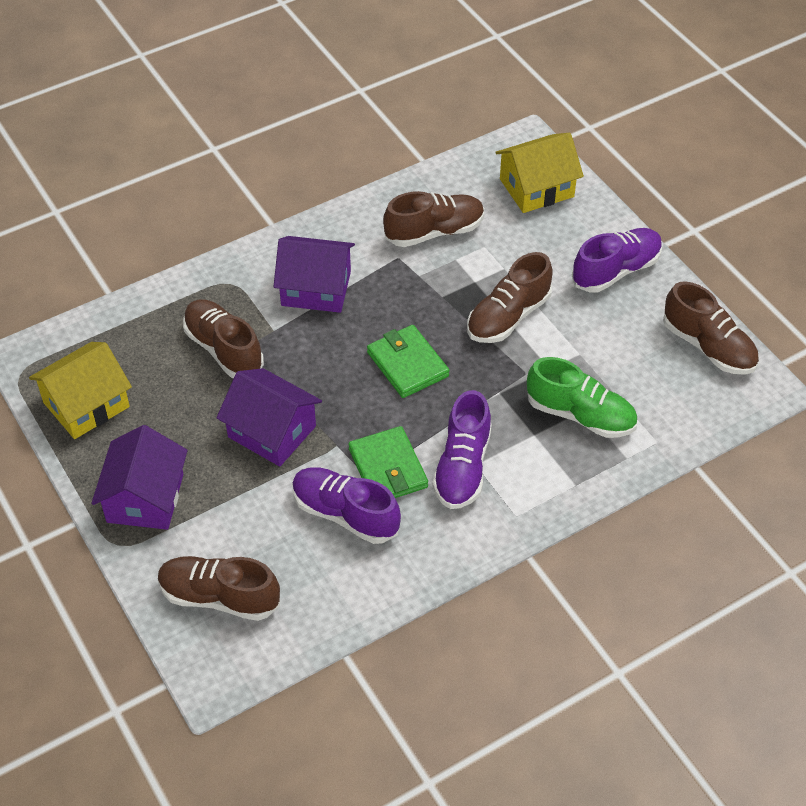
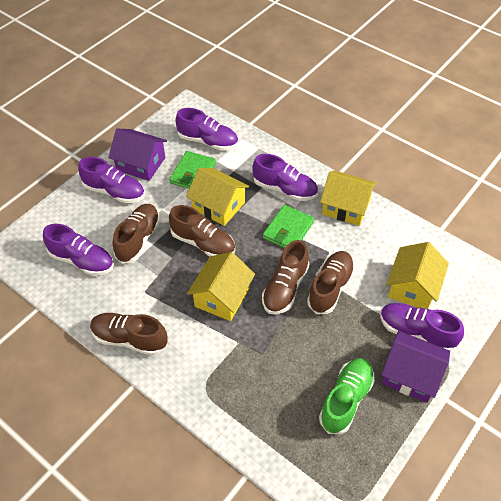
purple house: 3 -> 2
purple shoe: 3 -> 5
yellow house: 2 -> 4

